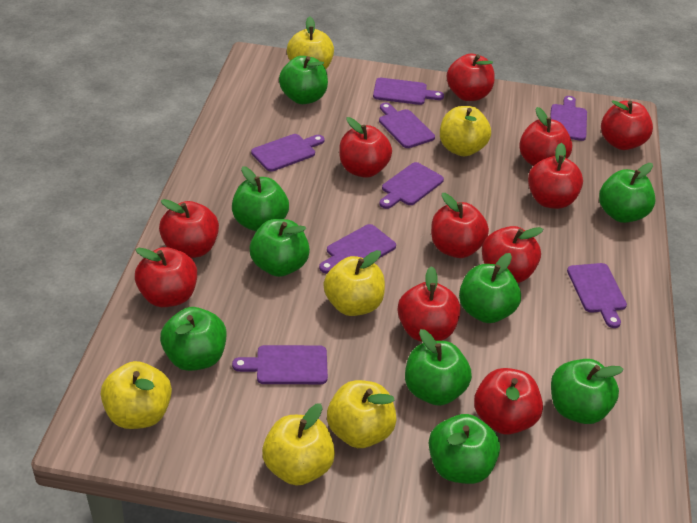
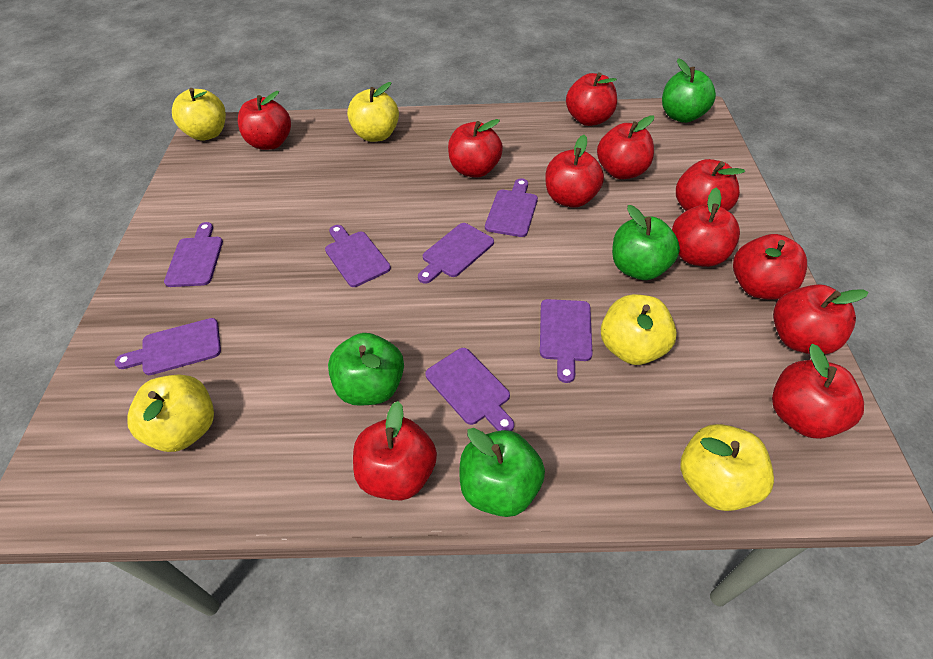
green apple: 9 -> 4
purple cutting board: 8 -> 7
yellow apple: 6 -> 5

